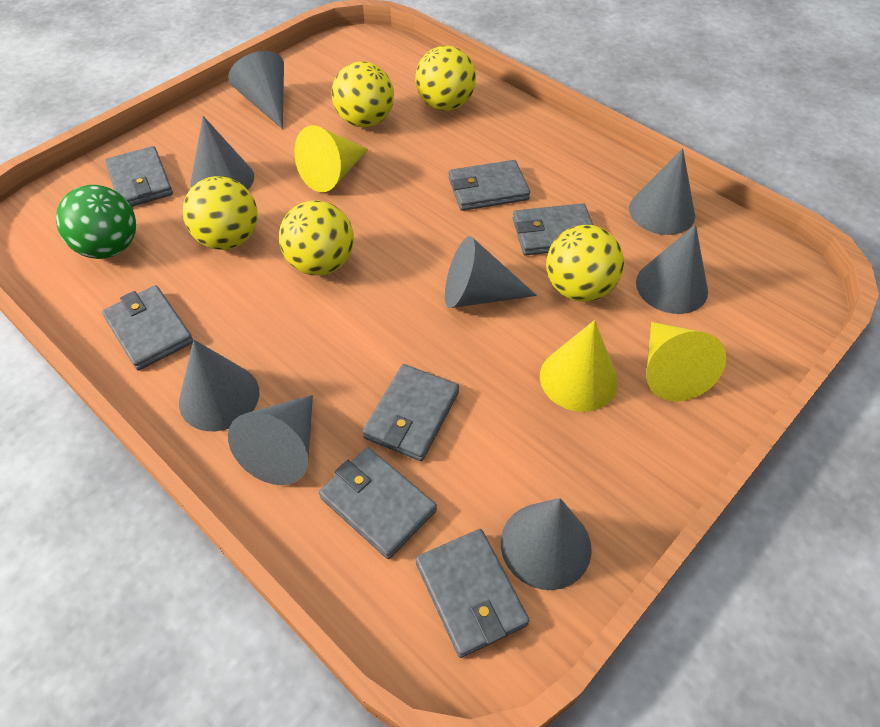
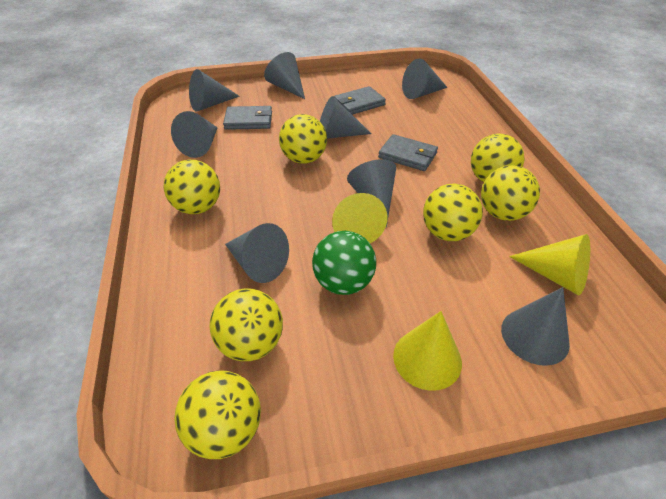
grey wallet: 7 -> 3
yellow ball: 5 -> 7

